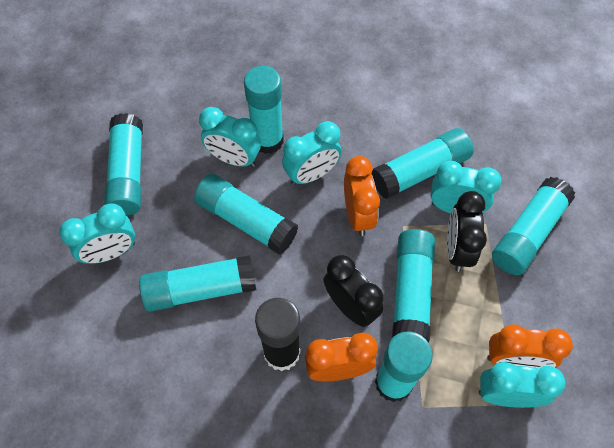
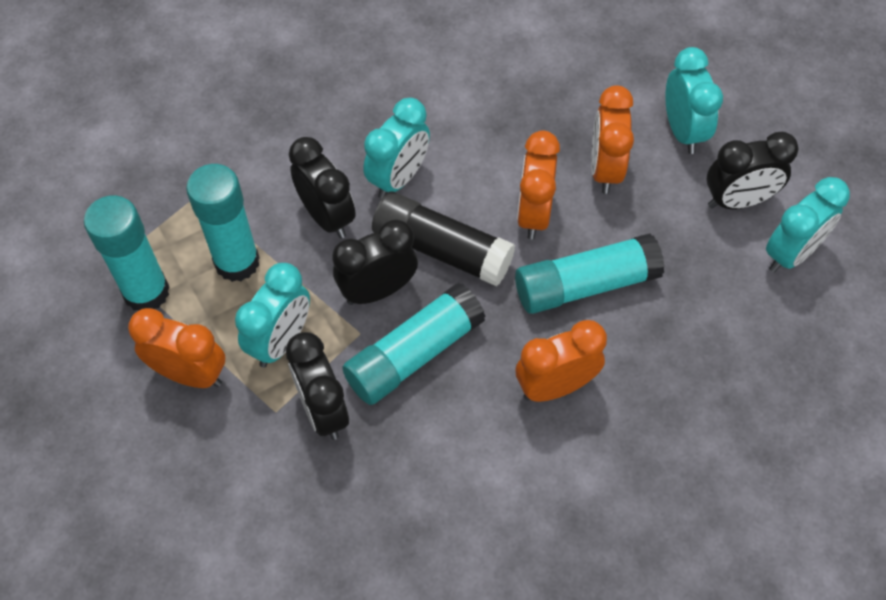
black clock: 2 -> 4
orange clock: 3 -> 4
turquoise clock: 5 -> 4
turquoise glue stick: 8 -> 4

